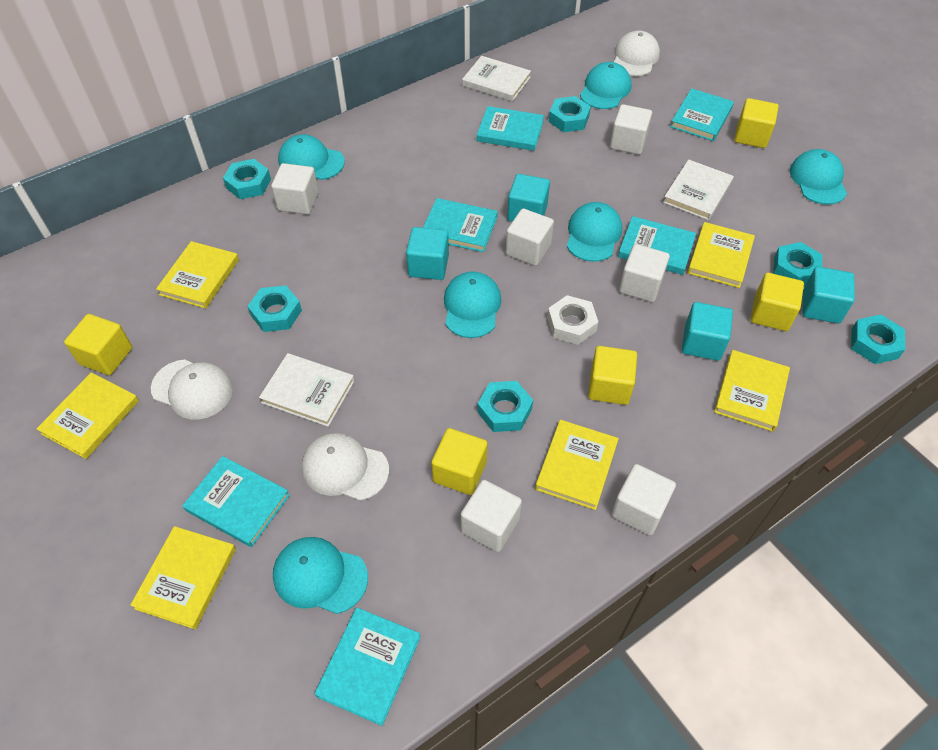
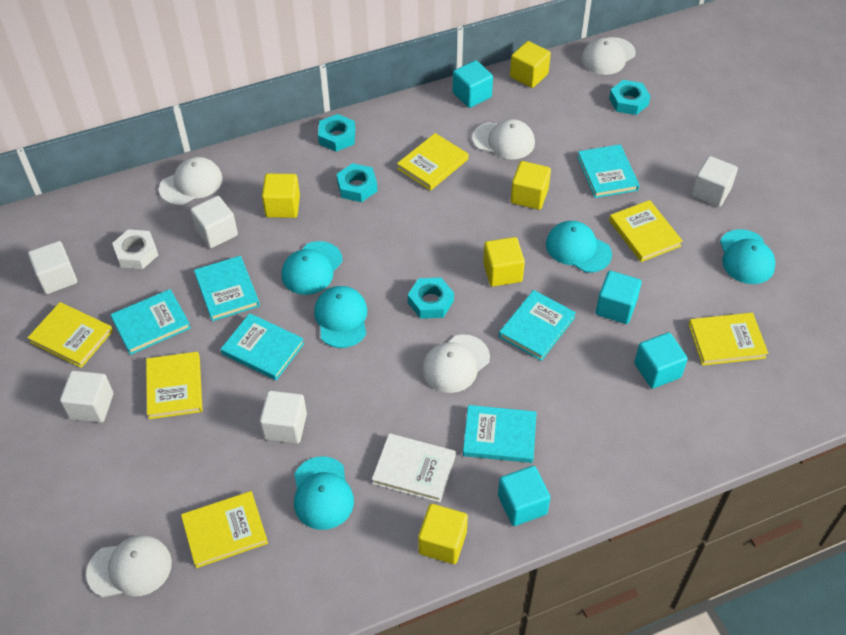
turquoise cap: 6 -> 5
turquoise nut: 6 -> 4
white book: 3 -> 1
white cap: 3 -> 5
white cube: 6 -> 5

